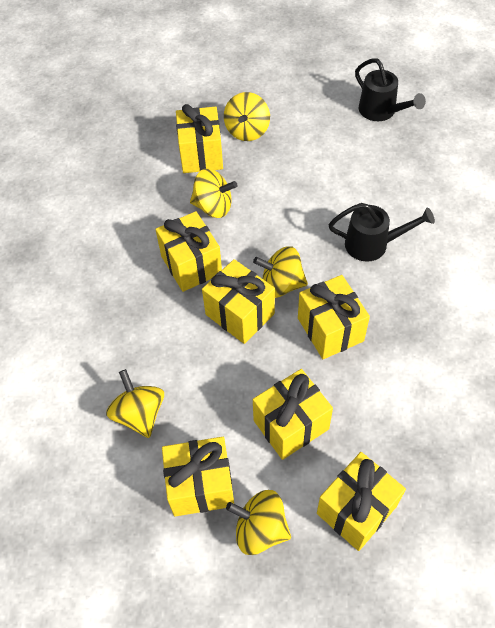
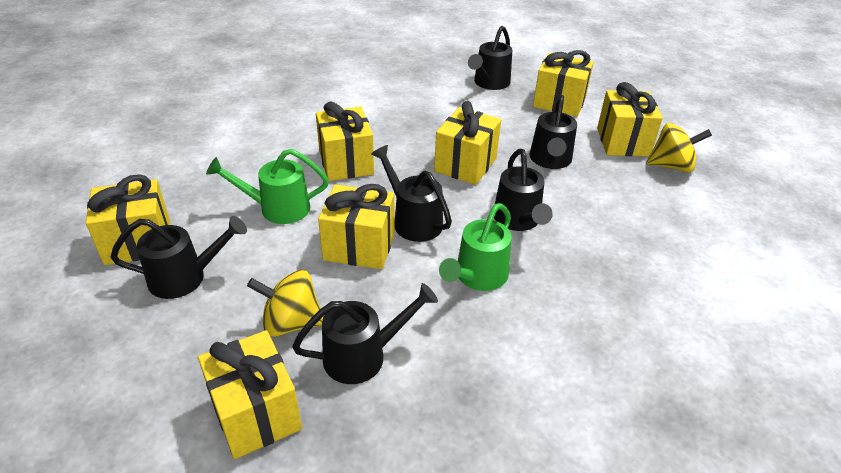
black watering can: 2 -> 6
green watering can: 0 -> 2
yellow spinning top: 5 -> 2

